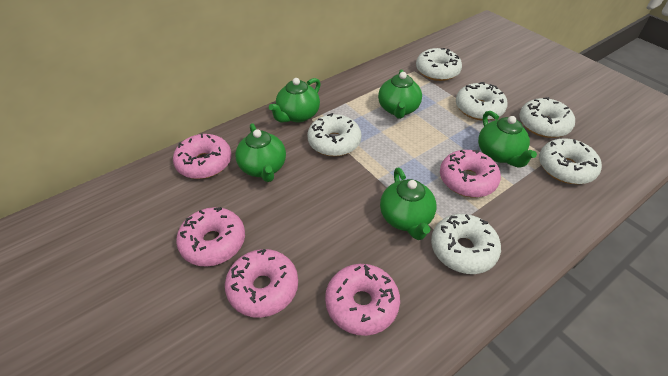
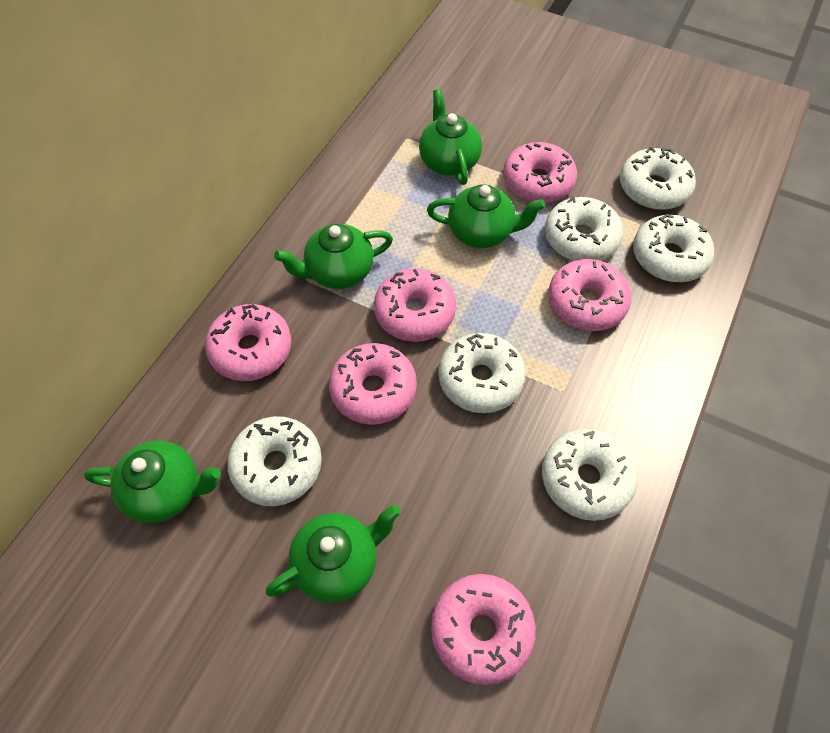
pink donut: 5 -> 6

